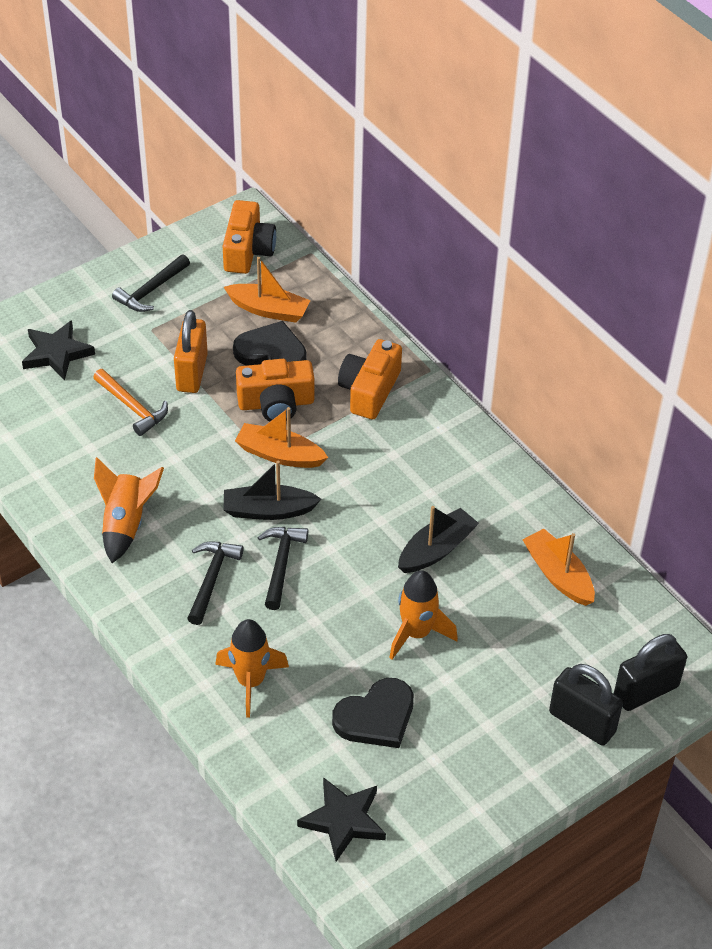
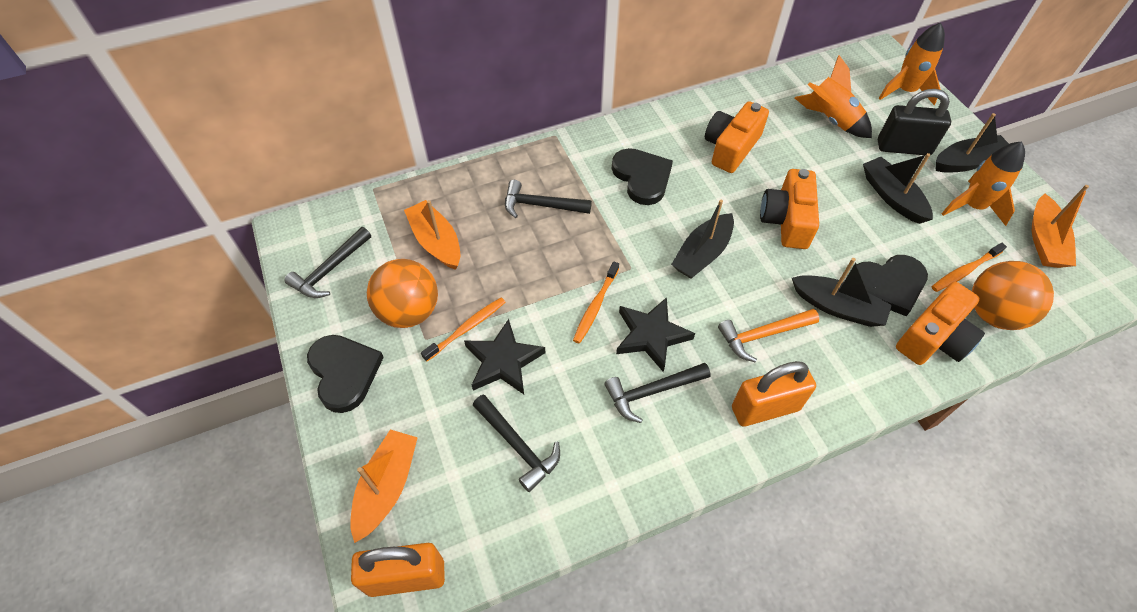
black boat: 2 -> 4
black hammer: 3 -> 4
black heart: 2 -> 3
black padlock: 2 -> 1
orange ball: 0 -> 2
orange padlock: 1 -> 2
orange toothbrush: 0 -> 3

